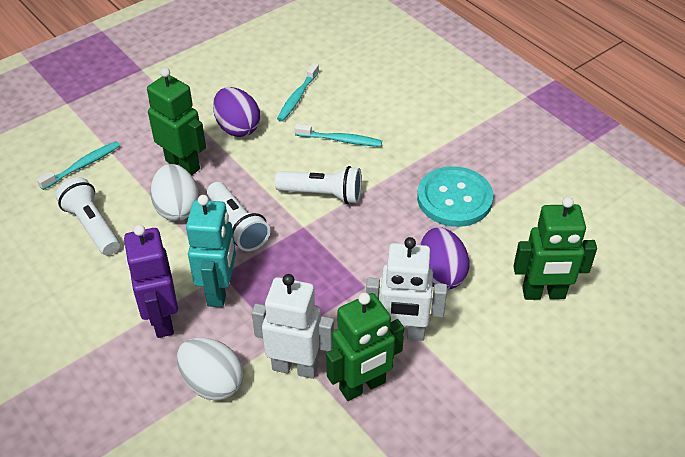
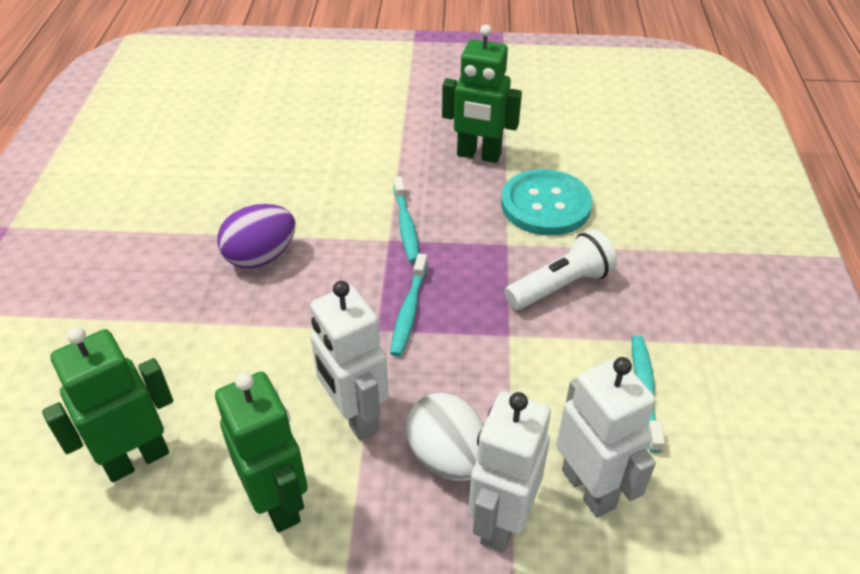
purple egg: 2 -> 1
purple robot: 1 -> 0
turquoise robot: 1 -> 0
white egg: 2 -> 1
white flashlight: 3 -> 1
white robot: 2 -> 3

